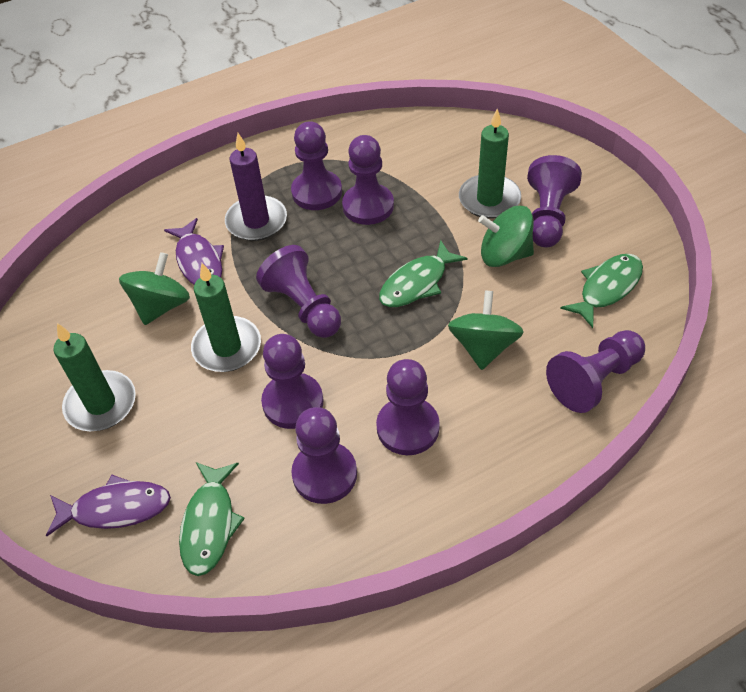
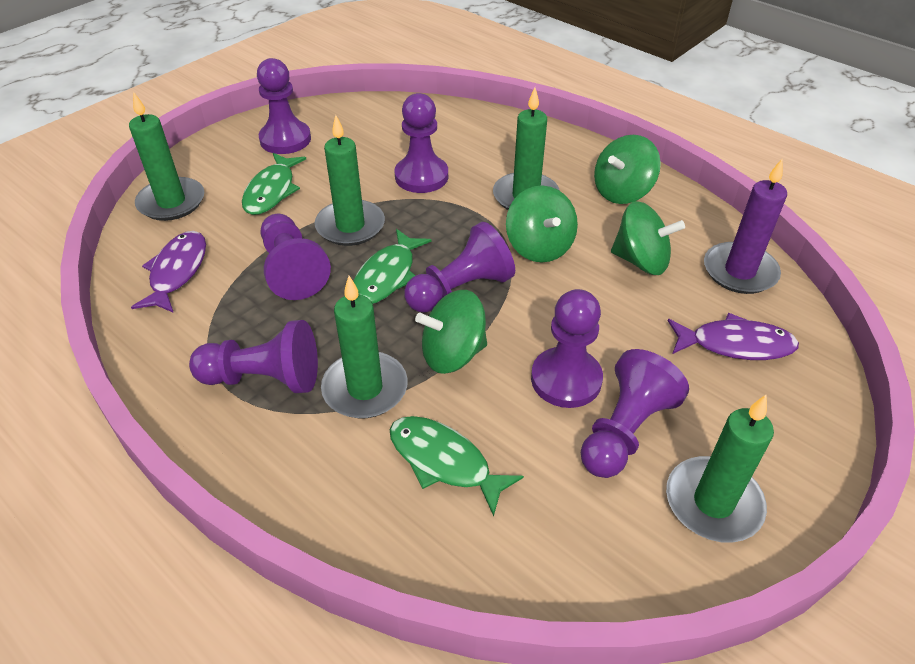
green candle: 3 -> 5
green spinning top: 3 -> 4
purple pawn: 8 -> 7

